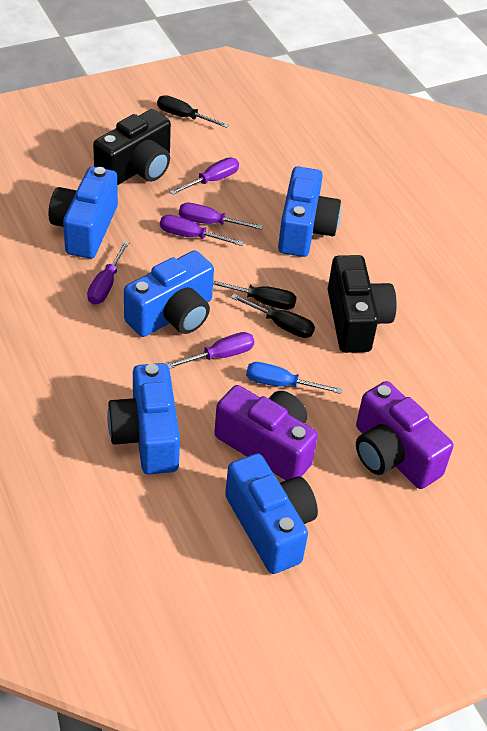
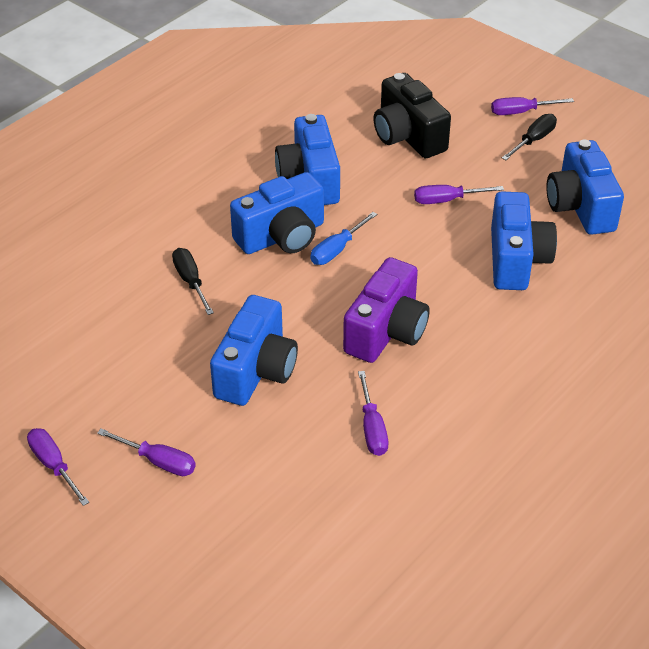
black camera: 2 -> 1
black screwdriver: 3 -> 2
purple camera: 2 -> 1

